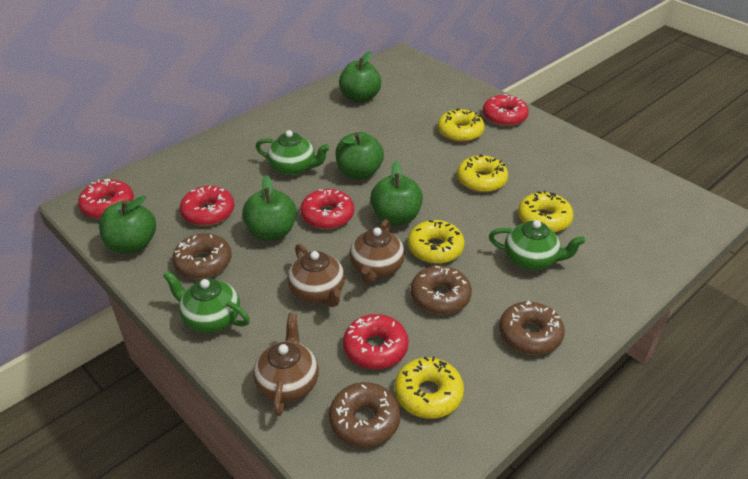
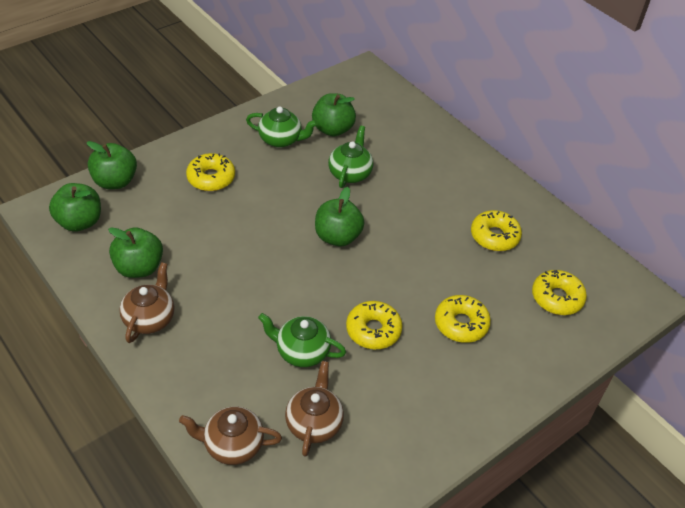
brown donut: 4 -> 0
red donut: 5 -> 0

